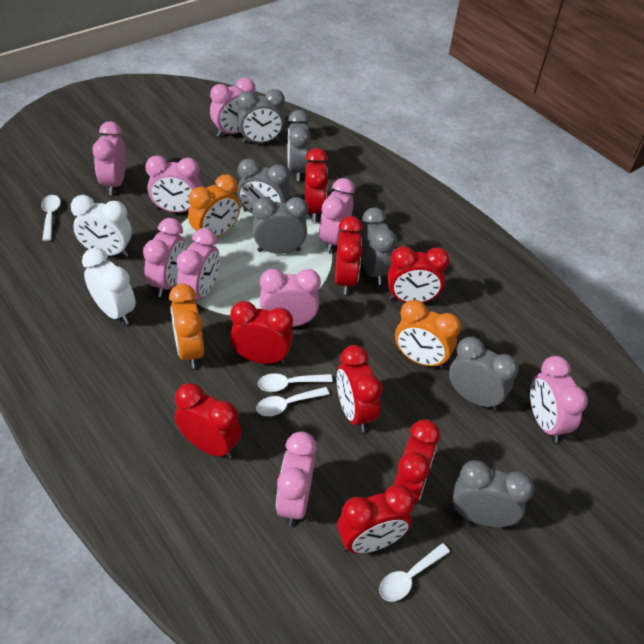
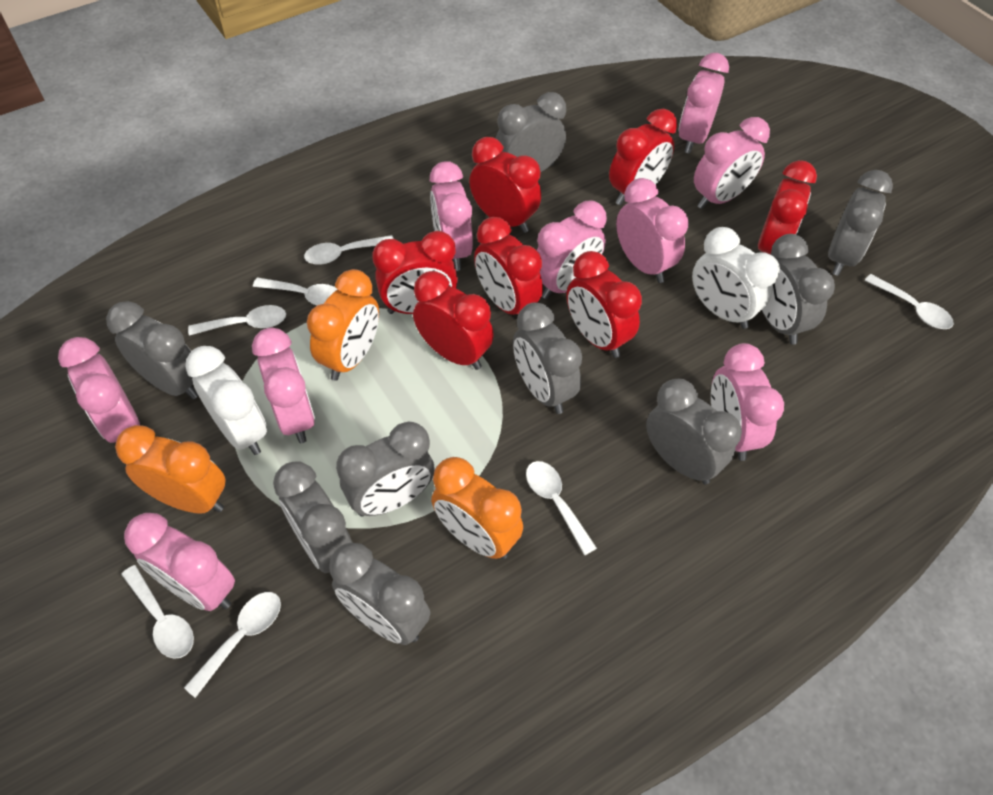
grey clock: 7 -> 9
red clock: 8 -> 7
white spoon: 4 -> 7

